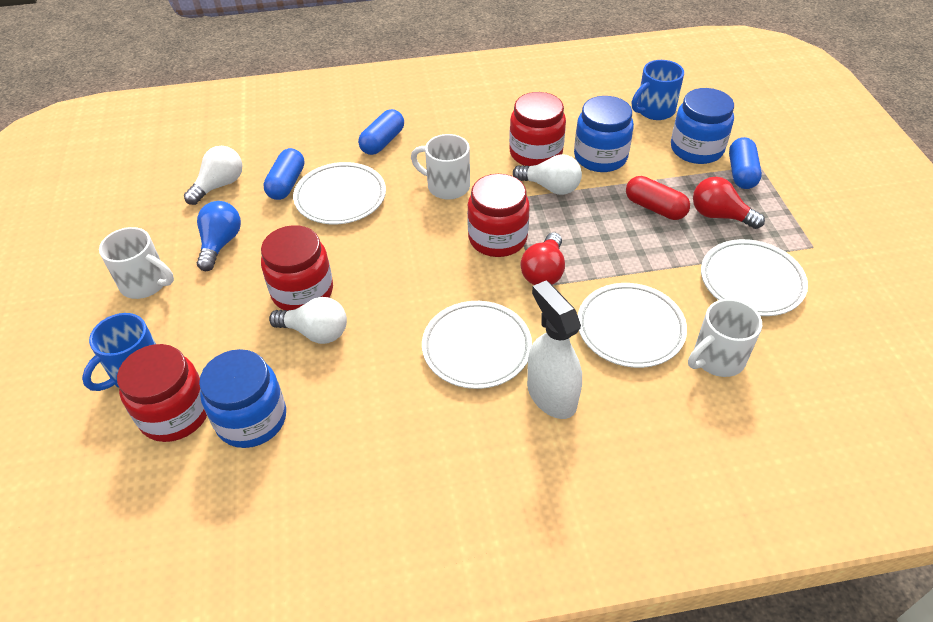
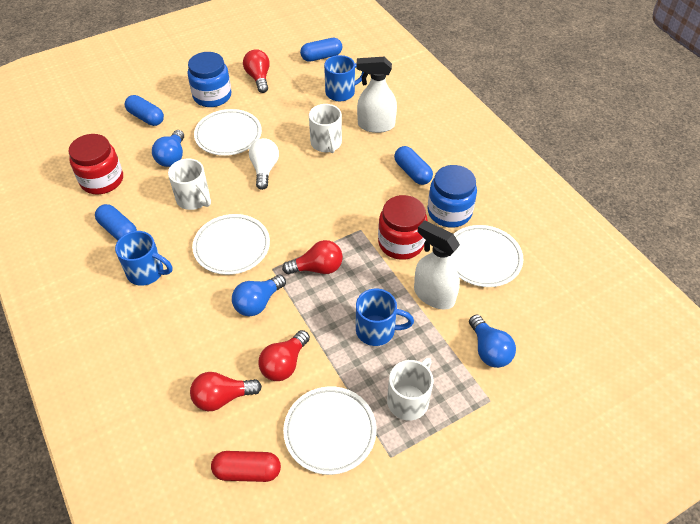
blue capsule: 3 -> 4
blue jar: 3 -> 2
blue light bulb: 1 -> 3
blue mug: 2 -> 3
red jar: 4 -> 2
red light bulb: 2 -> 4
white light bulb: 3 -> 1
white spray bottle: 1 -> 2

